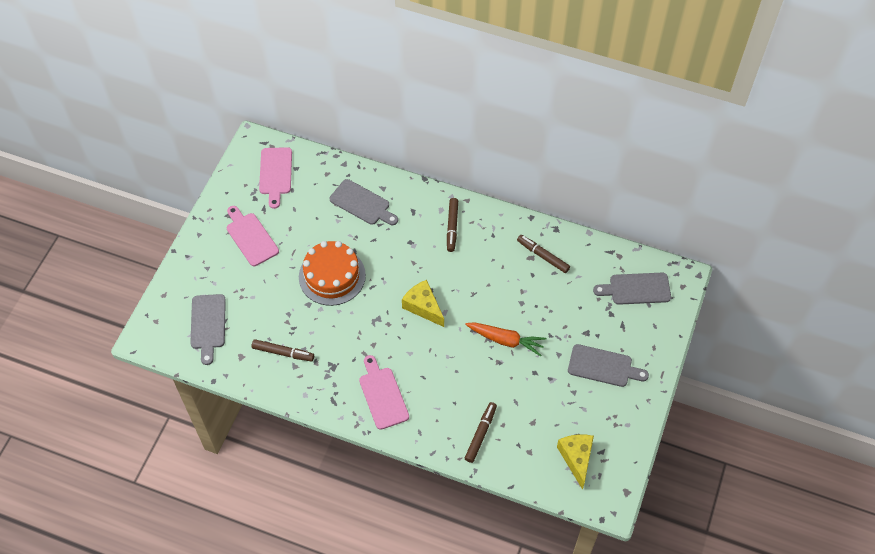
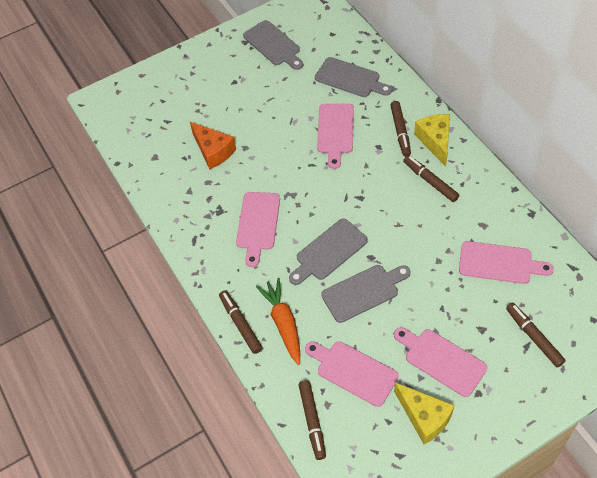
brown marker: 4 -> 5
orange cake: 1 -> 0
orange cheese: 0 -> 1
pink cutting board: 3 -> 5

